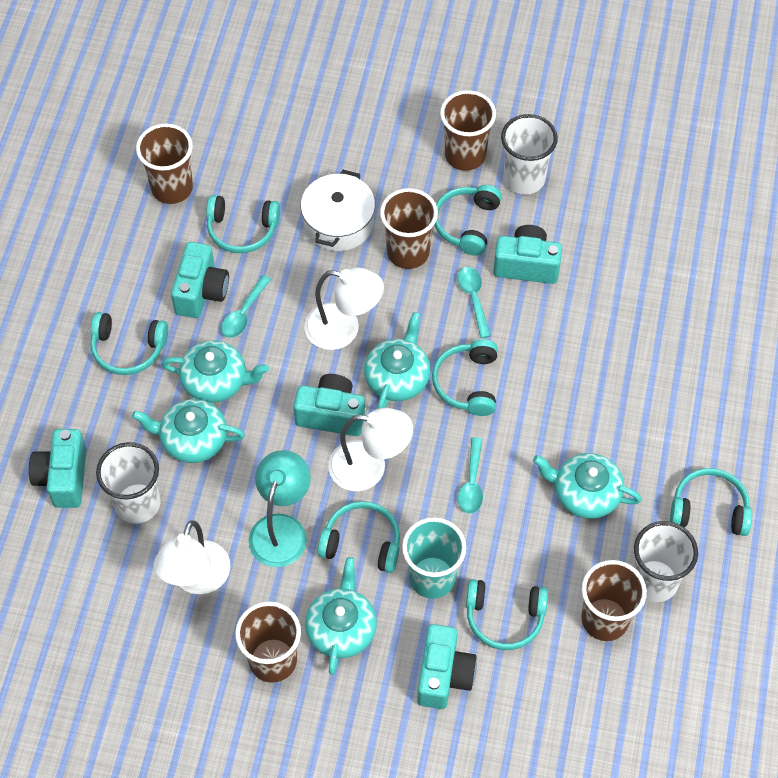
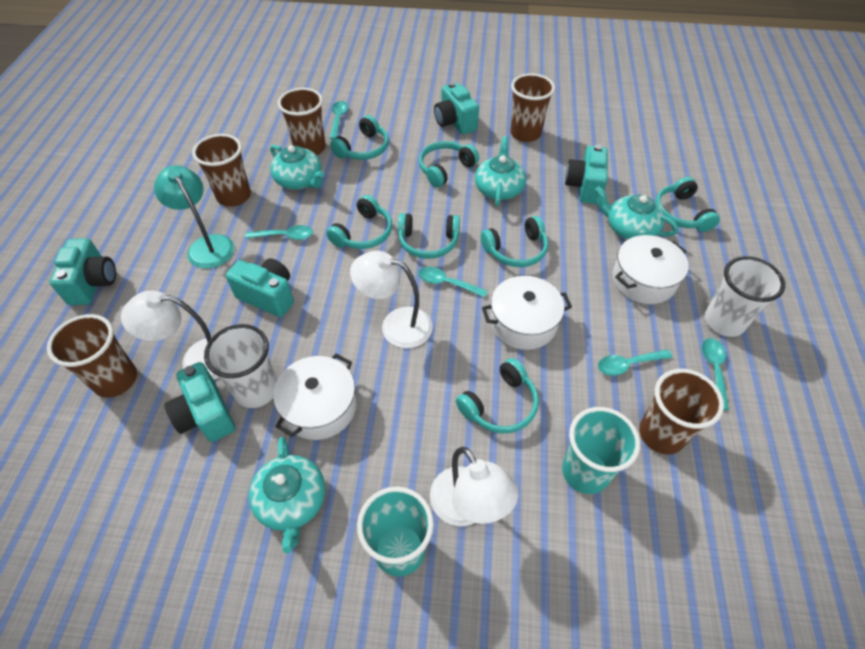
turquoise cup: 1 -> 2
turquoise spoon: 3 -> 5
turquoise teapot: 5 -> 4
white cup: 3 -> 2
white pot: 1 -> 3

